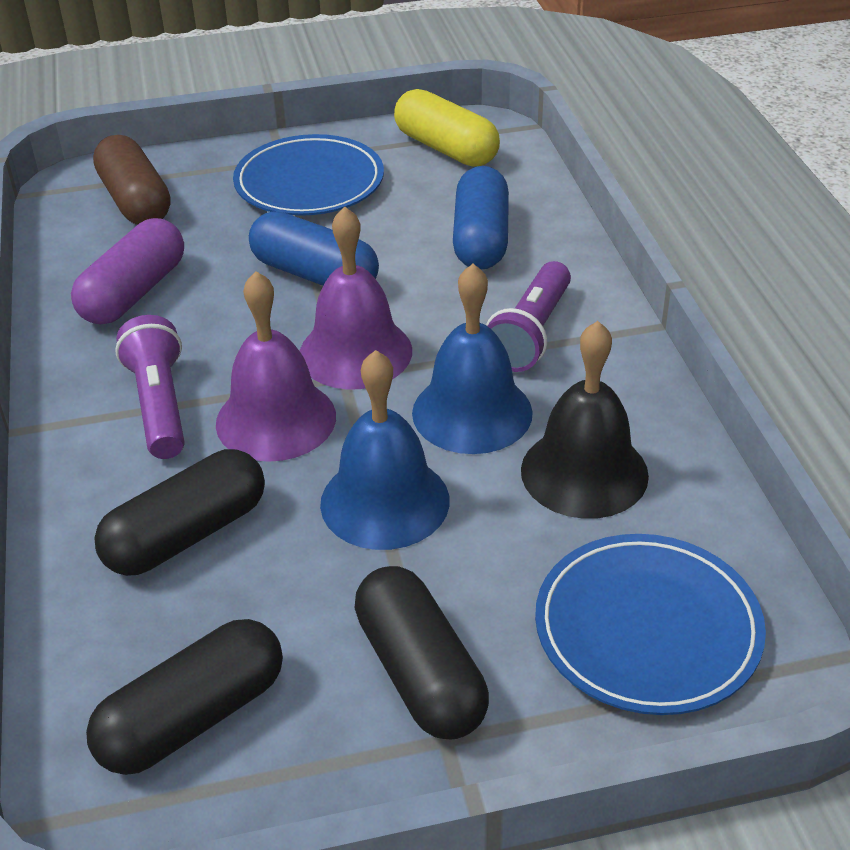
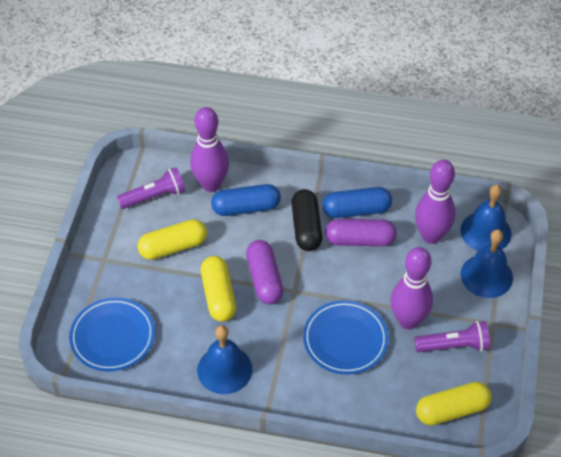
black bell: 1 -> 0
black capsule: 3 -> 1
blue bell: 2 -> 3
brown capsule: 1 -> 0
purple bell: 2 -> 0
purple bowling pin: 0 -> 3
purple capsule: 1 -> 2
yellow capsule: 1 -> 3

